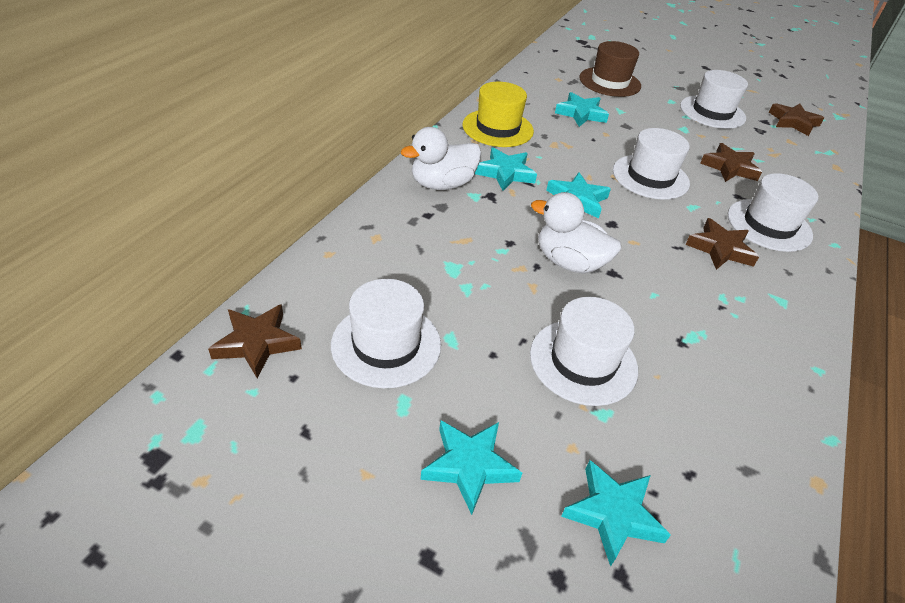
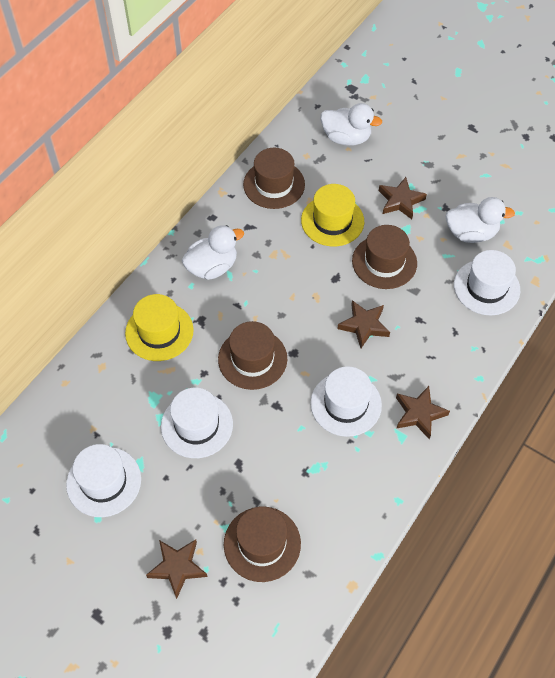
brown hat: 1 -> 4
turquoise star: 5 -> 0
white duck: 2 -> 3
white hat: 5 -> 4
yellow hat: 1 -> 2

